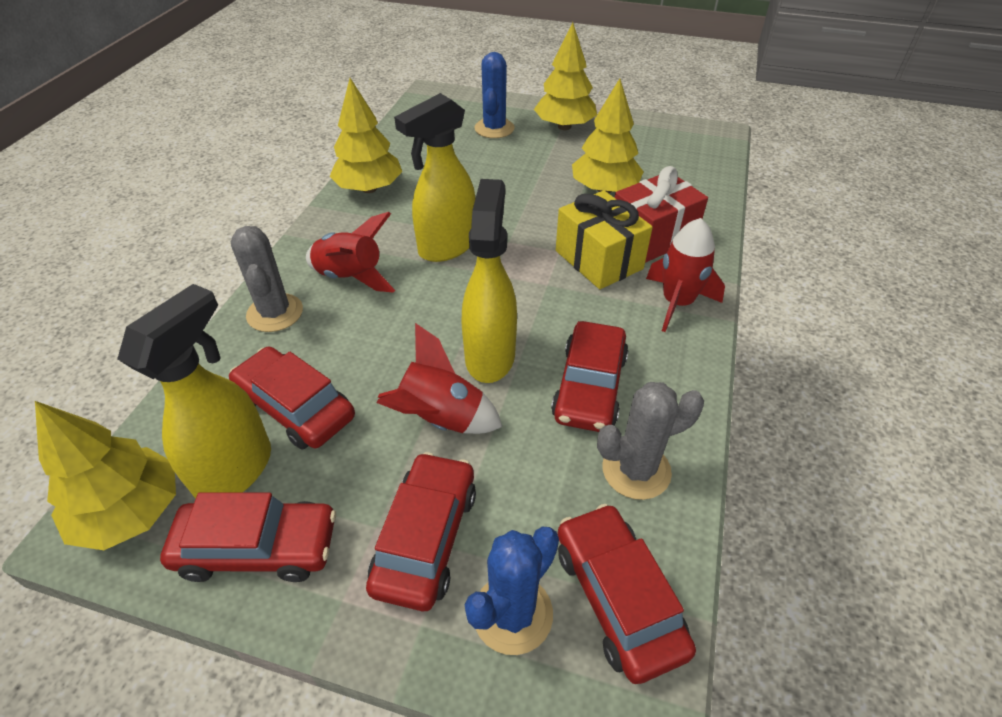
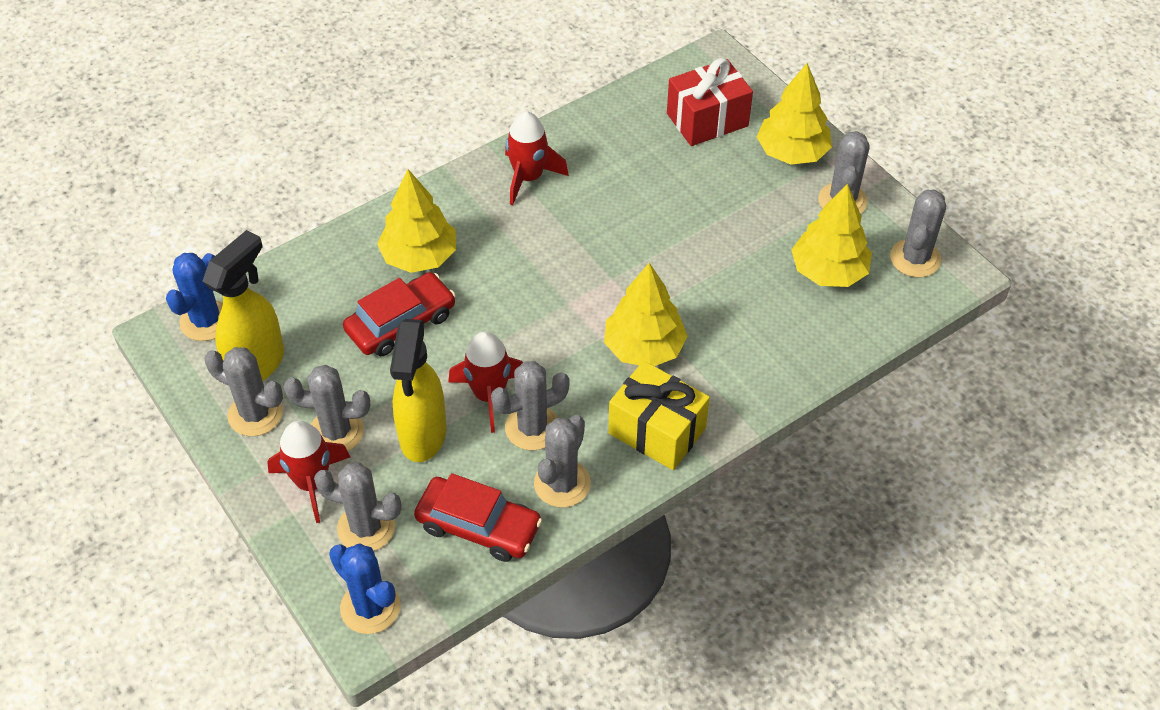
grey cactus: 2 -> 7
red car: 5 -> 2
yellow spray bottle: 3 -> 2

